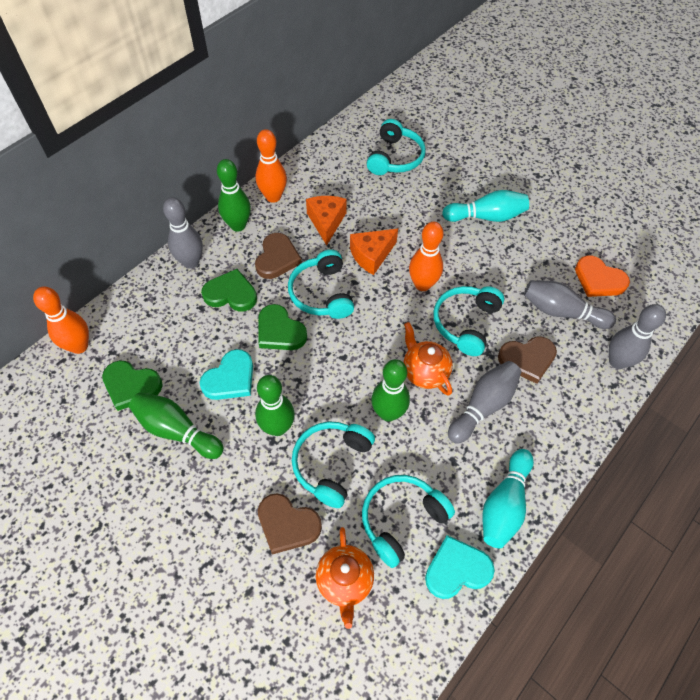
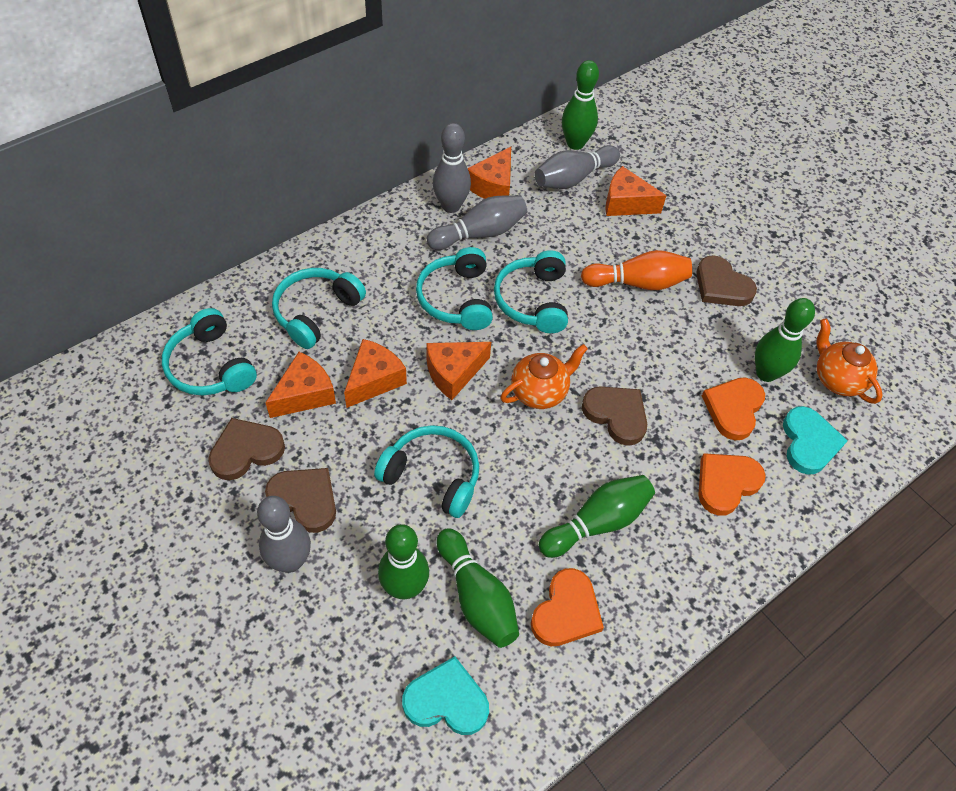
brown heart: 3 -> 4
green bowling pin: 4 -> 5
green heart: 3 -> 0
orange bowling pin: 3 -> 1
orange cheese: 2 -> 5
orange heart: 1 -> 3
turquoise bowling pin: 2 -> 0

